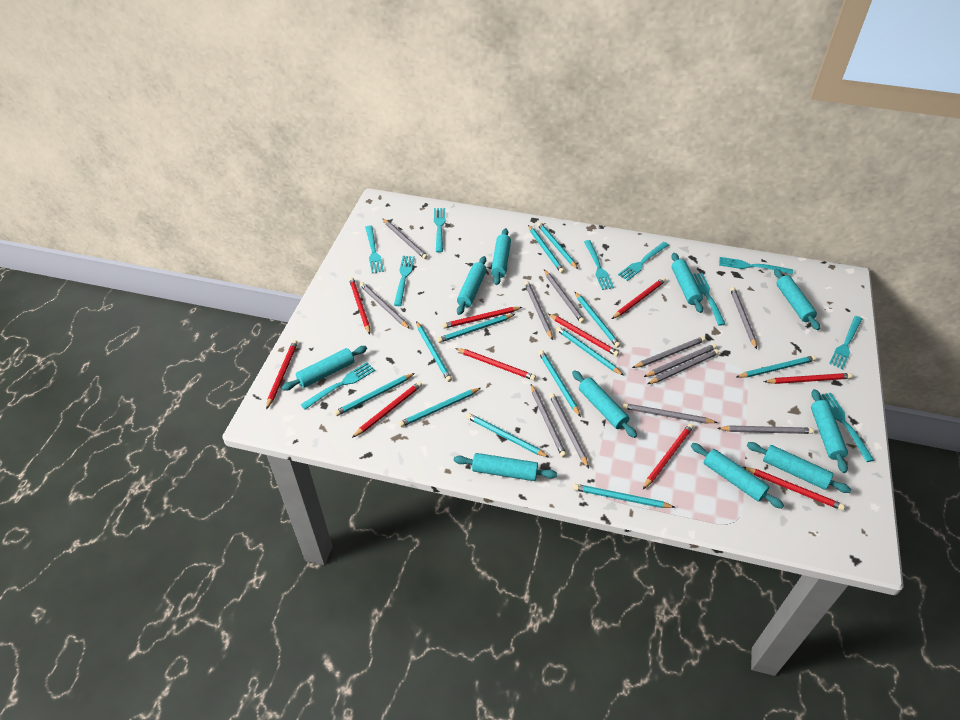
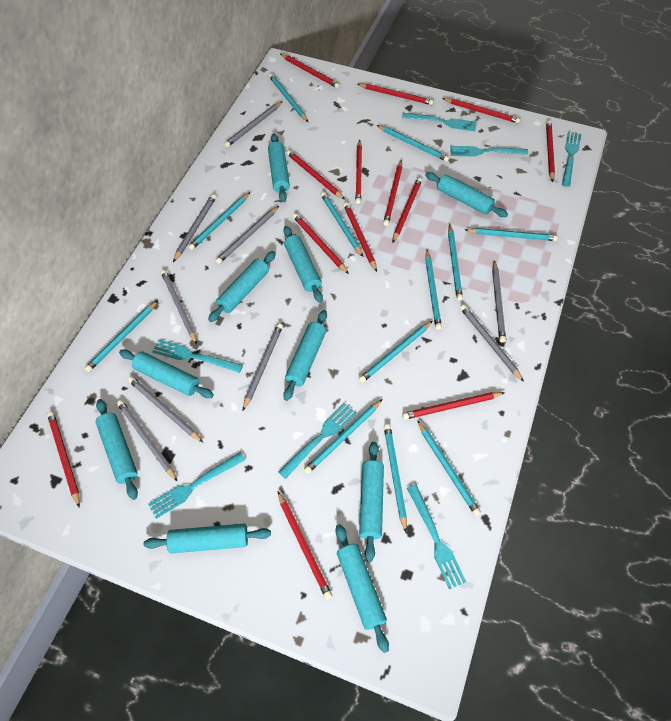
grey pencil: 12 -> 9
red pencil: 10 -> 13
turquoise fork: 10 -> 7

